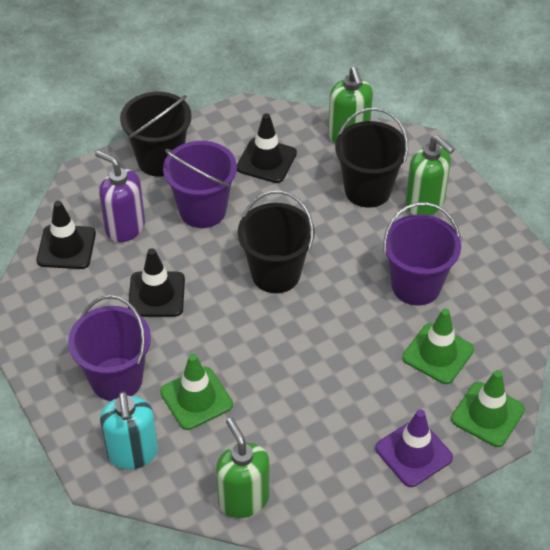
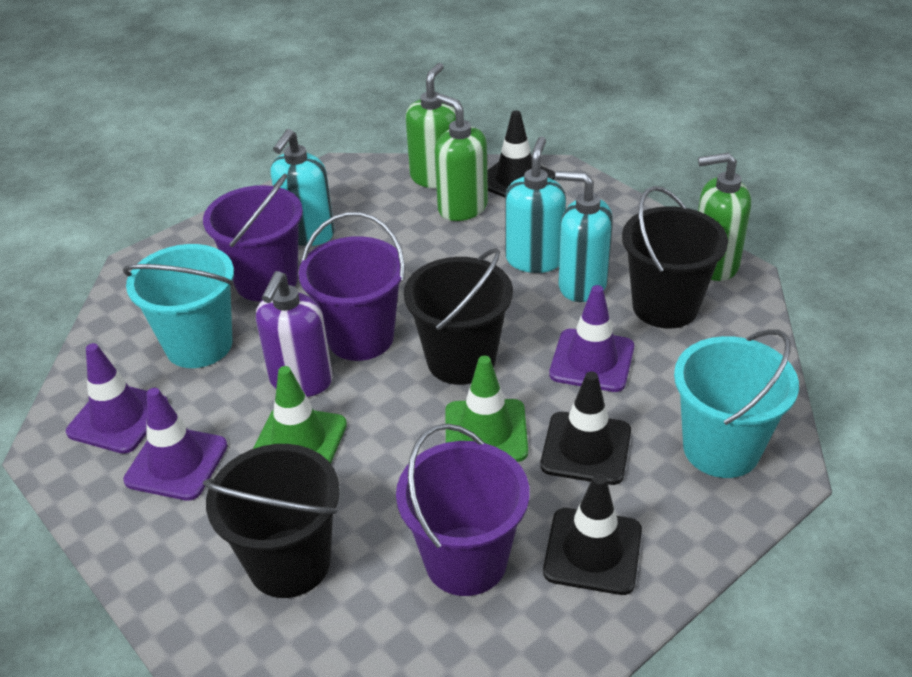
green traffic cone: 3 -> 2
purple traffic cone: 1 -> 3
turquoise bucket: 0 -> 2
turquoise soap dispenser: 1 -> 3

